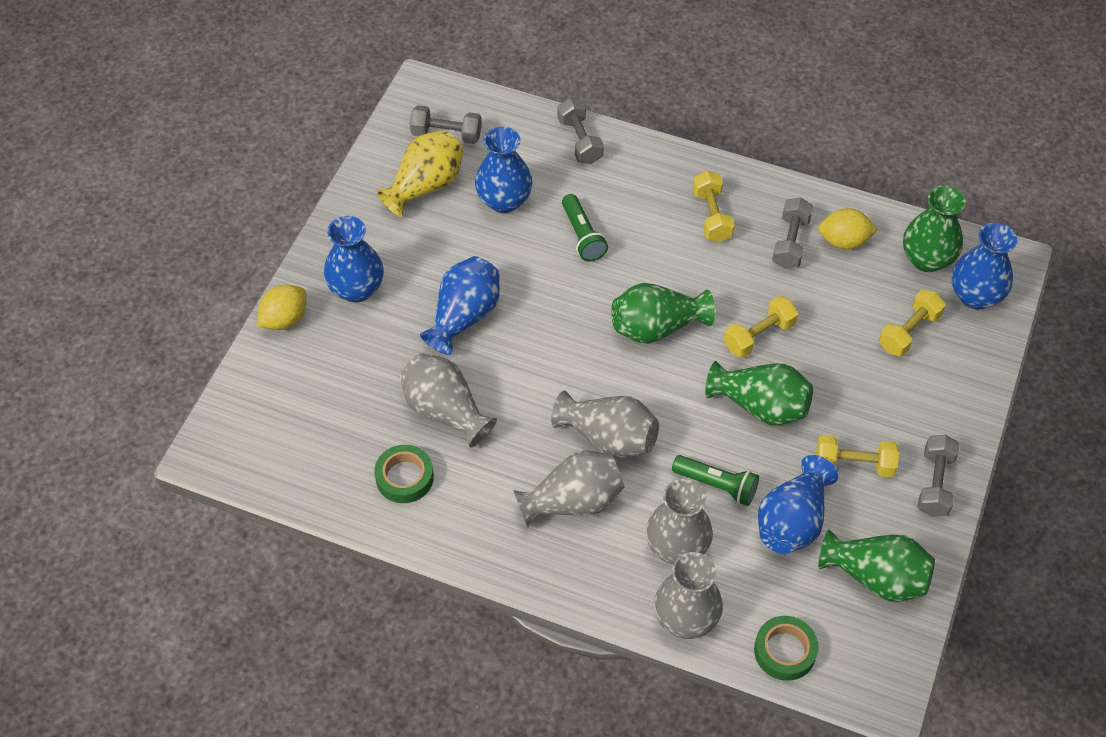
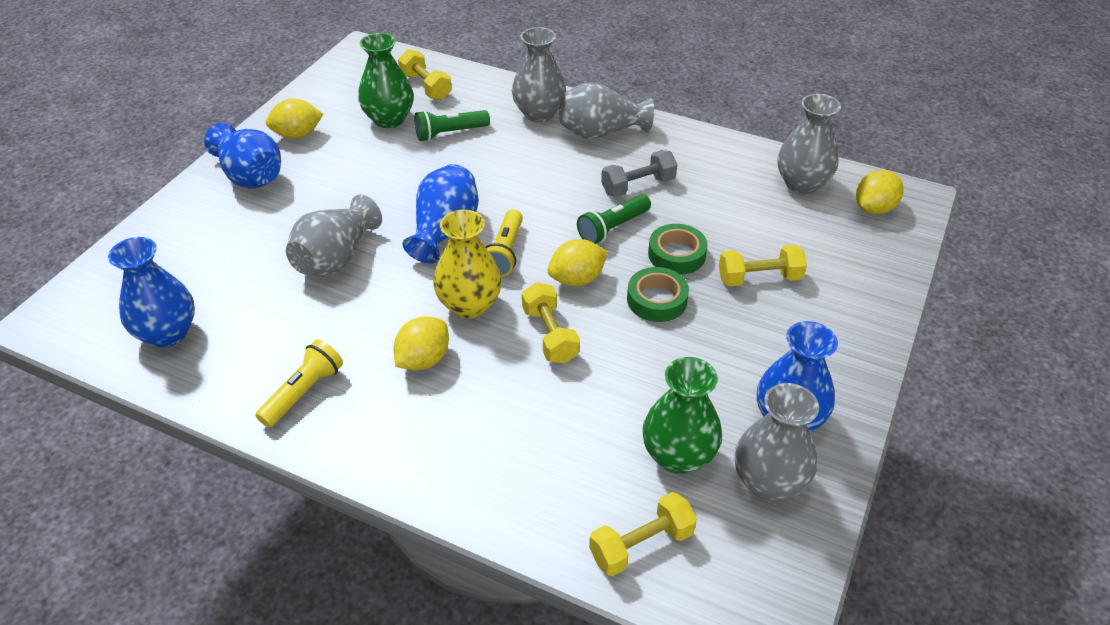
blue vase: 5 -> 4
green vase: 4 -> 2
grey dumbbell: 4 -> 1
yellow flashlight: 0 -> 2
yellow lemon: 2 -> 4

